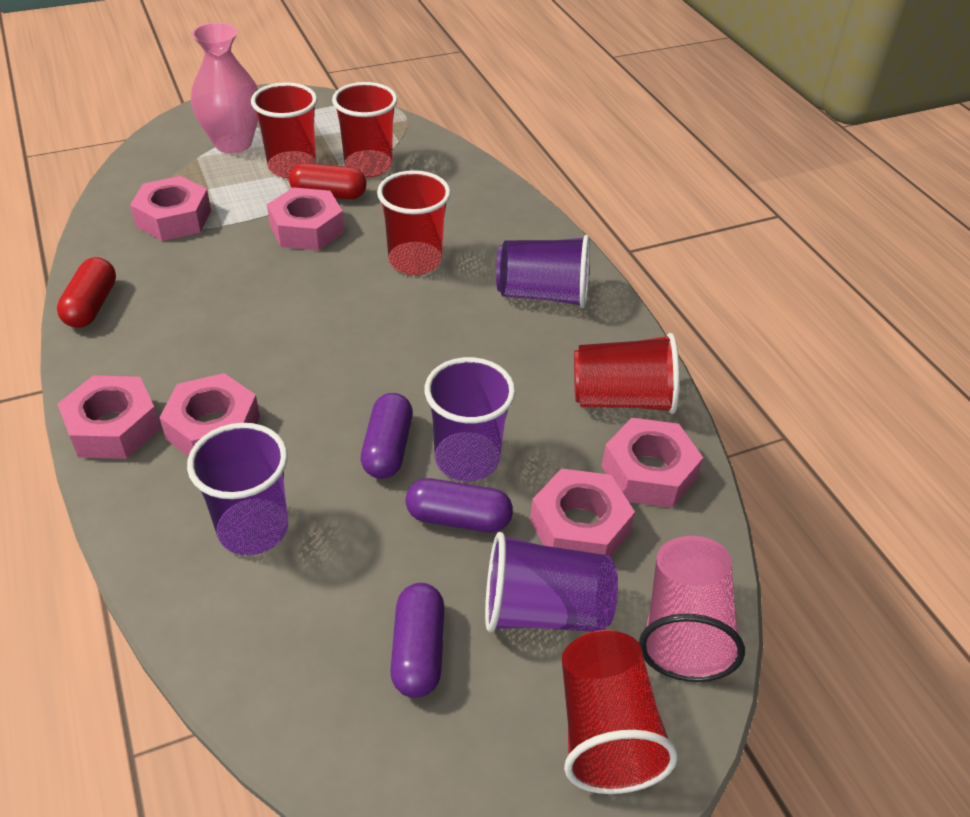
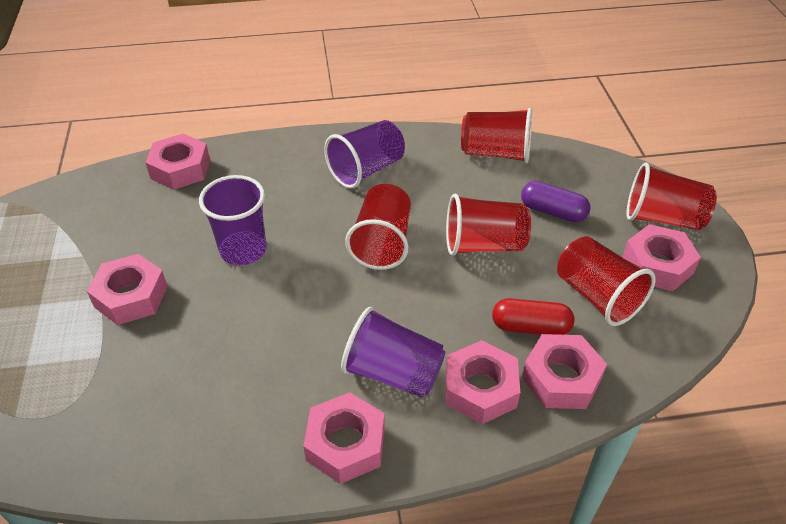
pink cup: 1 -> 0
pink vase: 1 -> 0
purple capsule: 3 -> 1
purple cup: 4 -> 3
red capsule: 2 -> 1

